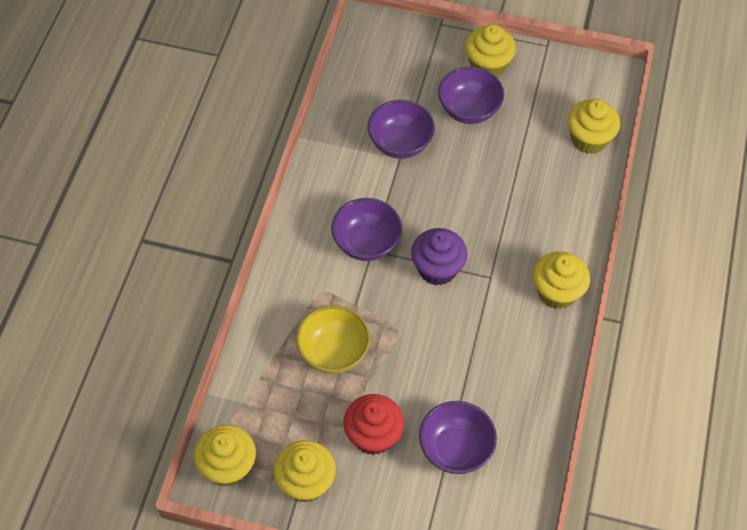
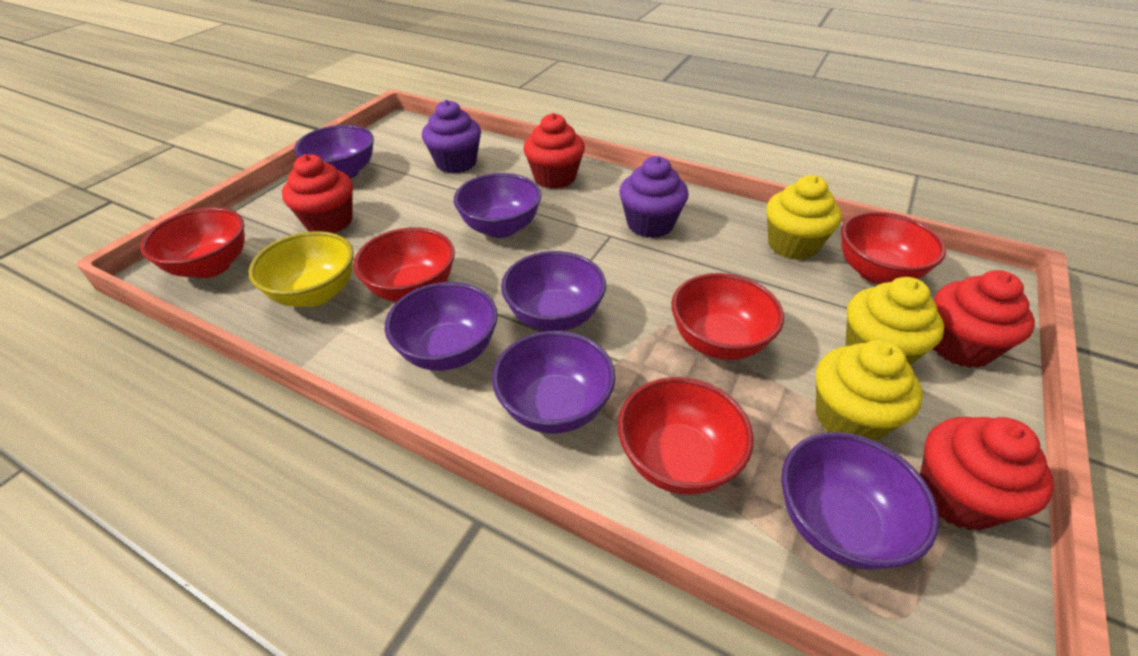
purple bowl: 4 -> 6
purple cupcake: 1 -> 2
red bowl: 0 -> 5
red cupcake: 1 -> 4
yellow cupcake: 5 -> 3

